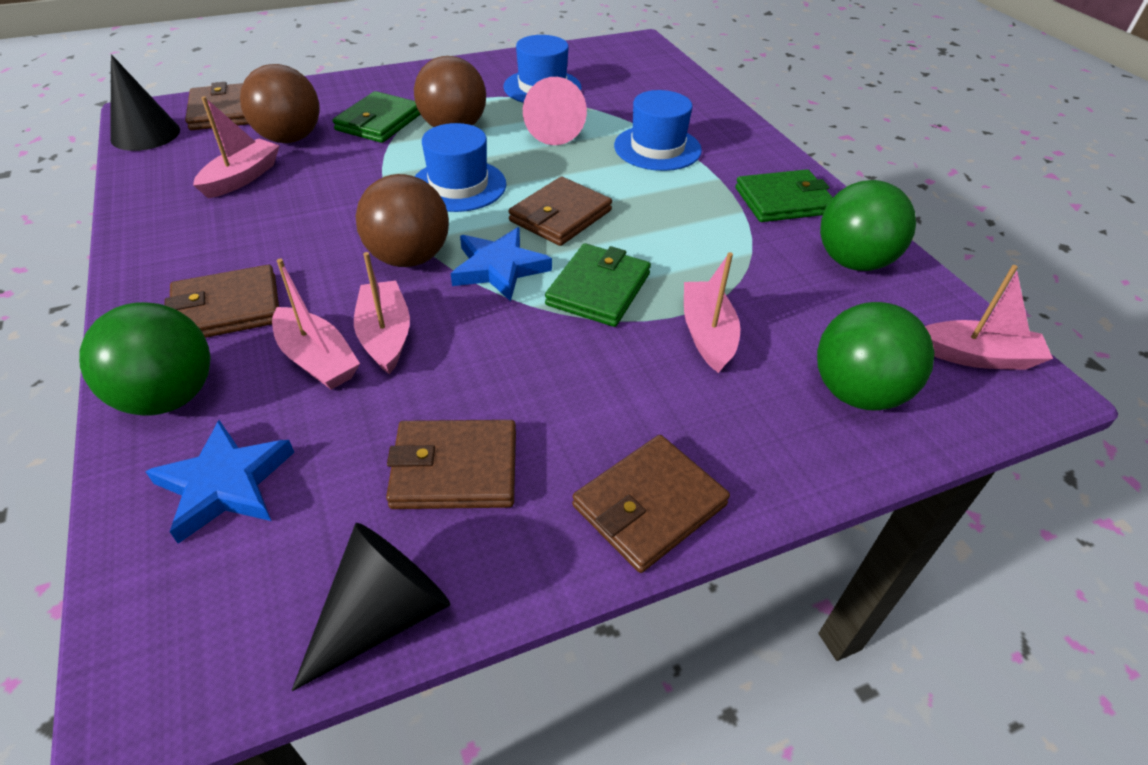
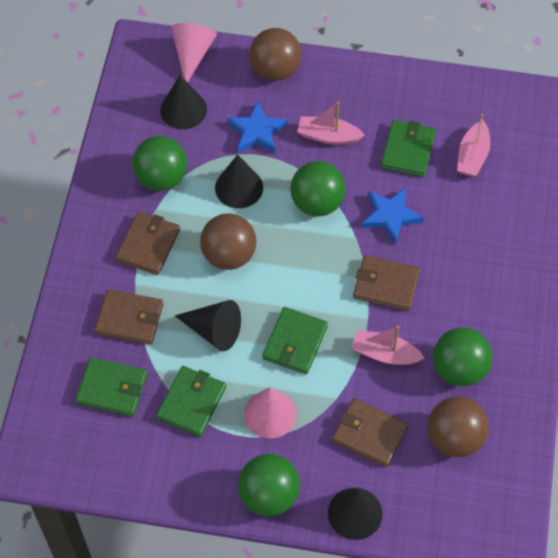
black cone: 2 -> 4
blue hat: 3 -> 0
brown wallet: 5 -> 4
green ball: 3 -> 4
green wallet: 3 -> 4
pink boat: 5 -> 3
pink cone: 1 -> 2

